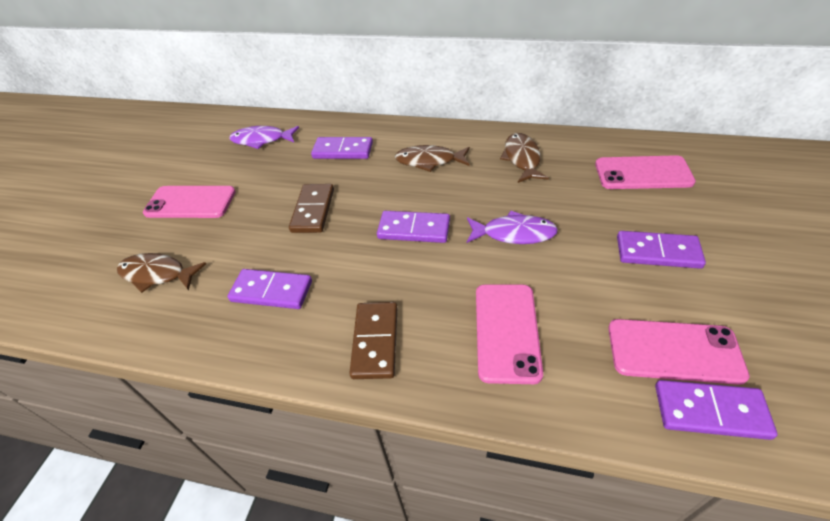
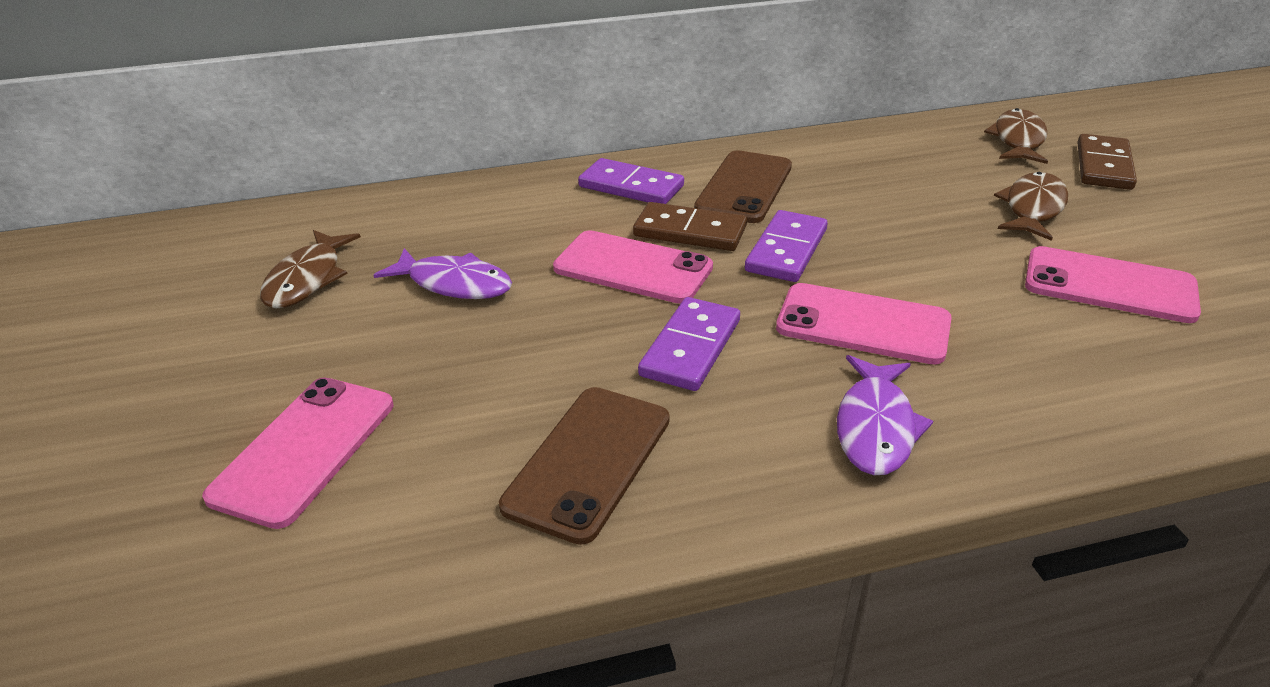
brown phone: 0 -> 2
purple domino: 5 -> 3

